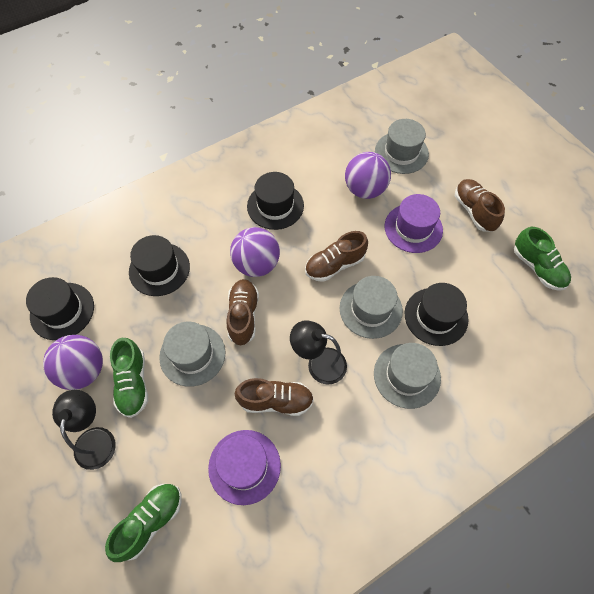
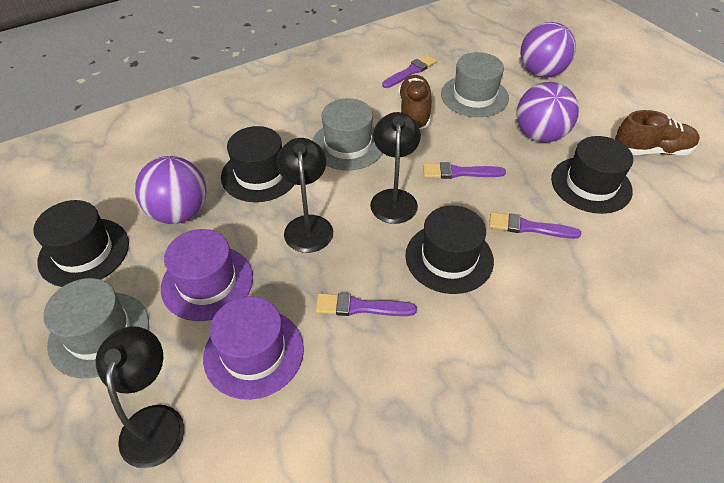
black lamp: 2 -> 3
brown shoe: 4 -> 2
green shoe: 3 -> 0
grey hat: 4 -> 3
purple brush: 0 -> 4

